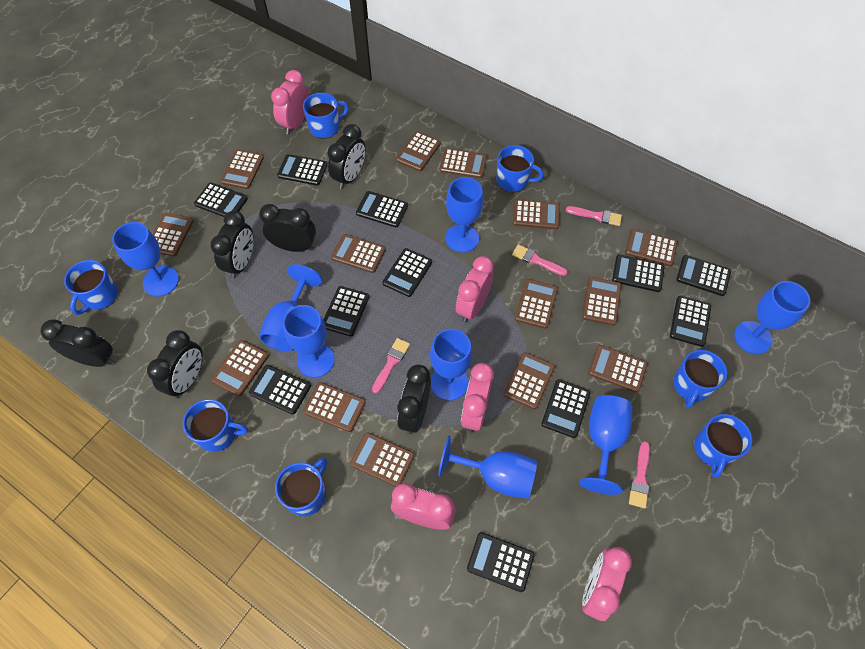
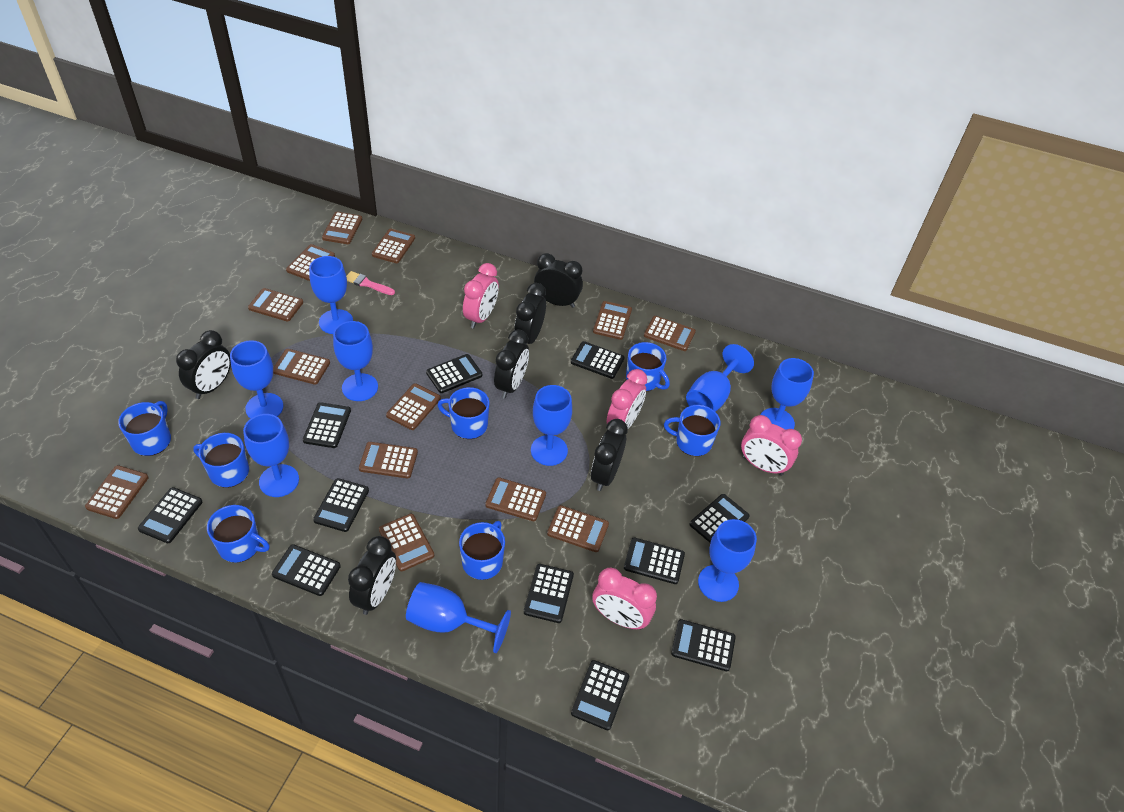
blue goblet: 8 -> 9
brown calculator: 14 -> 13
pink brush: 4 -> 1
pink clock: 5 -> 4

